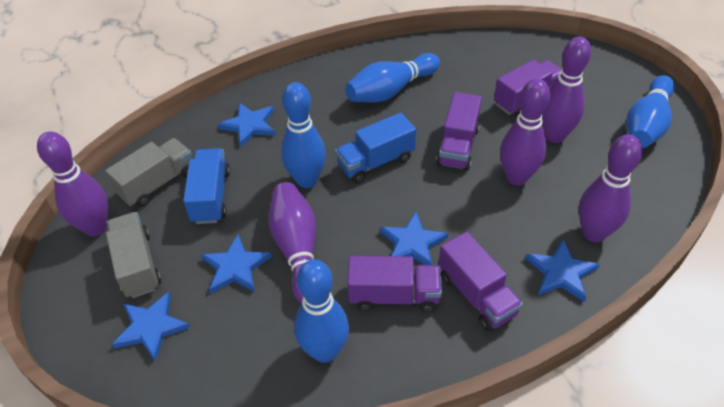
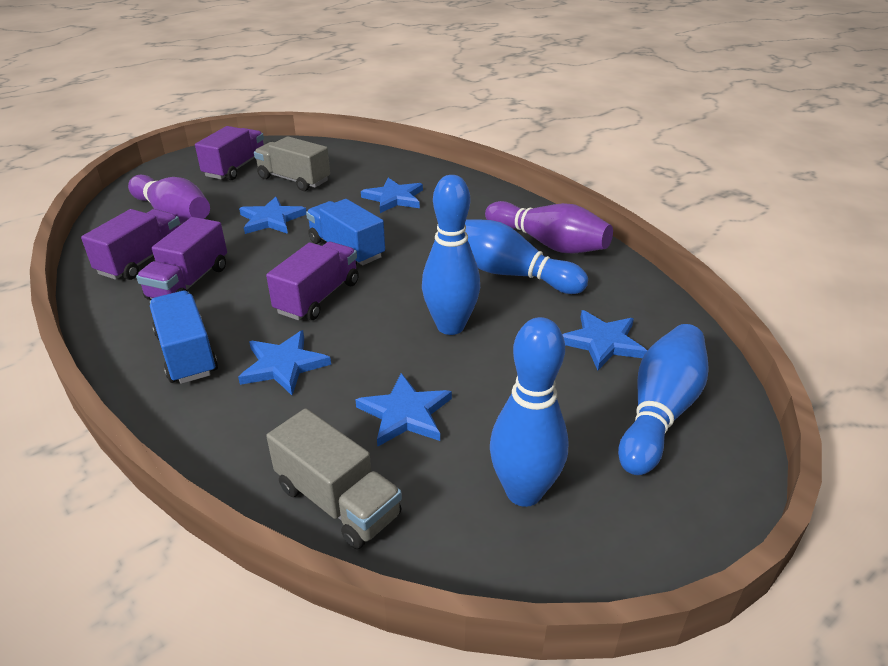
purple bowling pin: 5 -> 2

